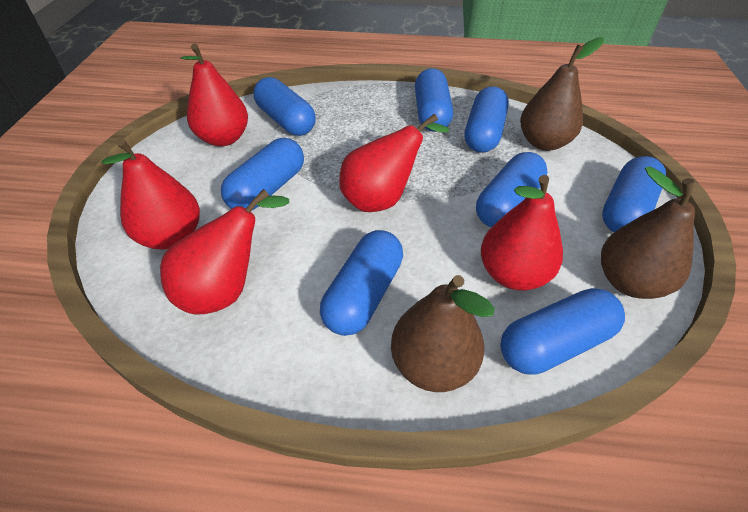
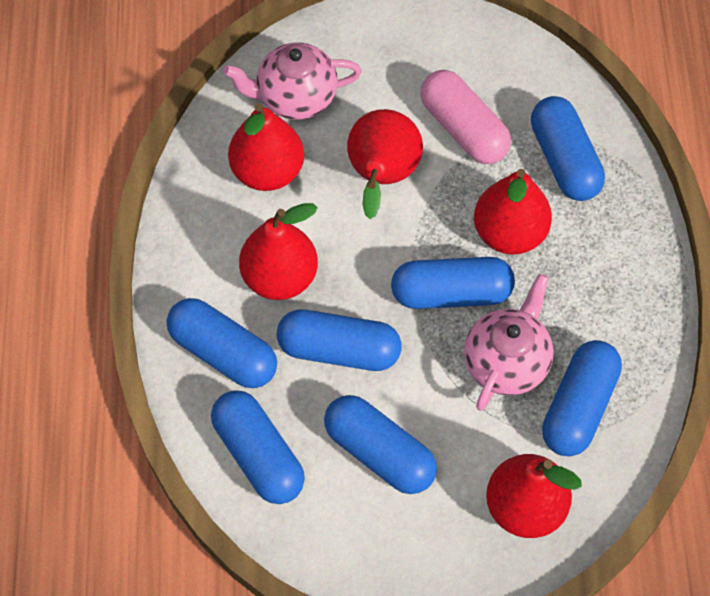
blue capsule: 8 -> 7
brown pear: 3 -> 0
pink capsule: 0 -> 1
pink teapot: 0 -> 2

